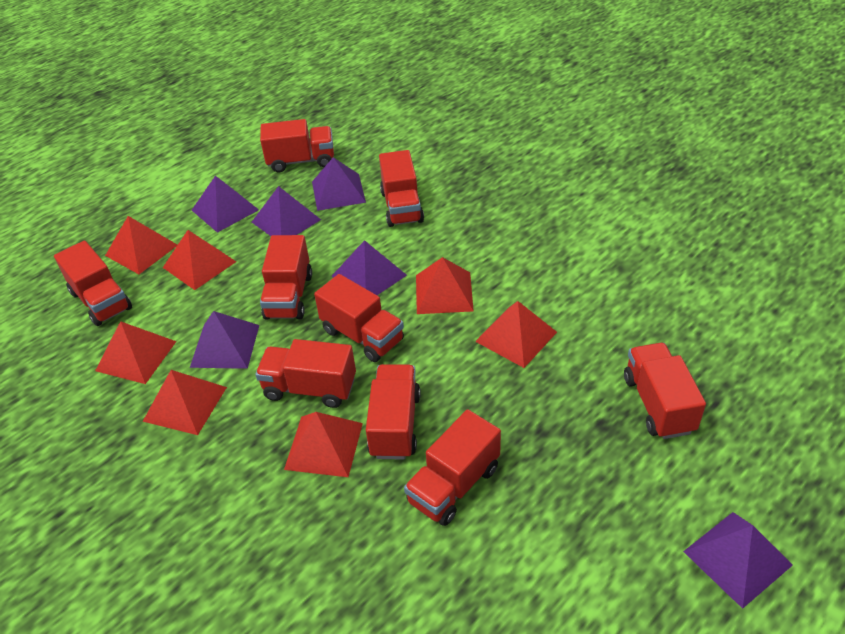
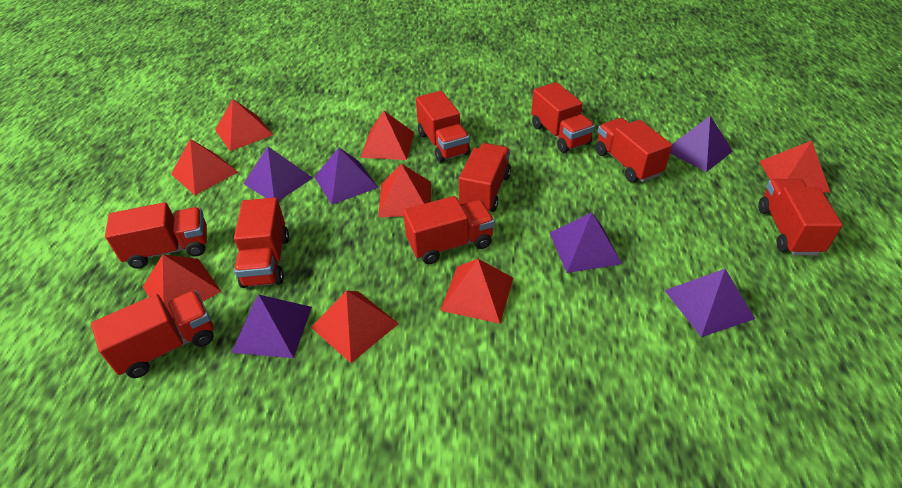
red pyramid: 7 -> 8

